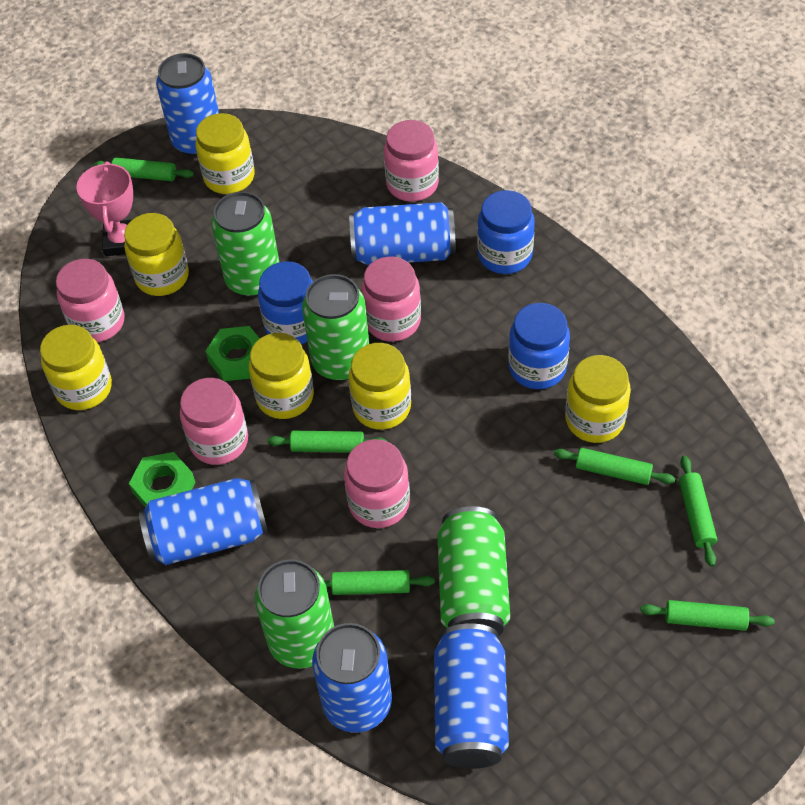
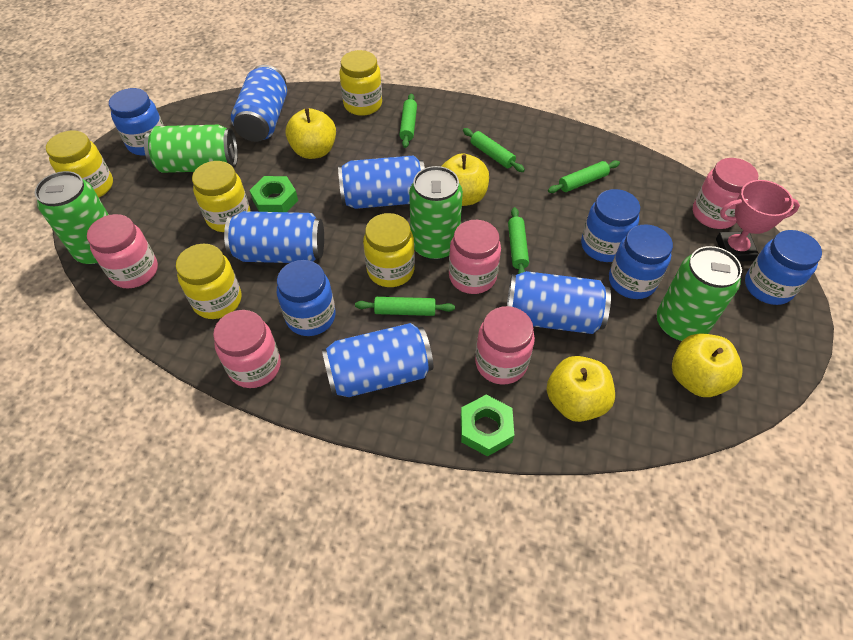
blue jar: 3 -> 5
green rolling pin: 6 -> 5
yellow apple: 0 -> 4
yellow jar: 6 -> 5

